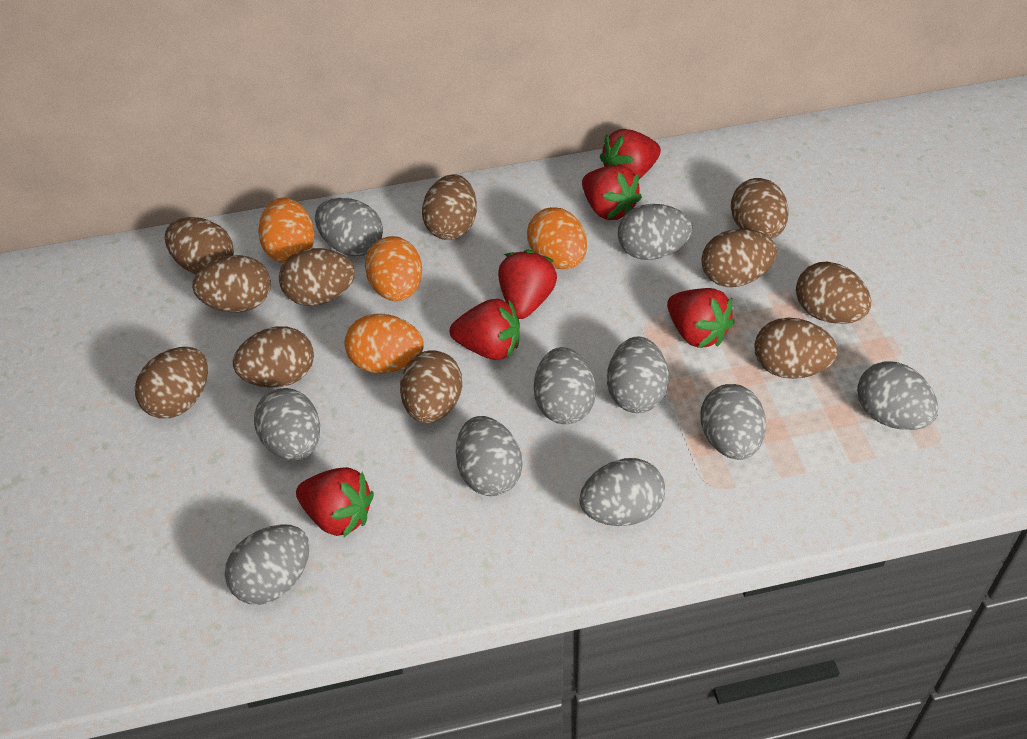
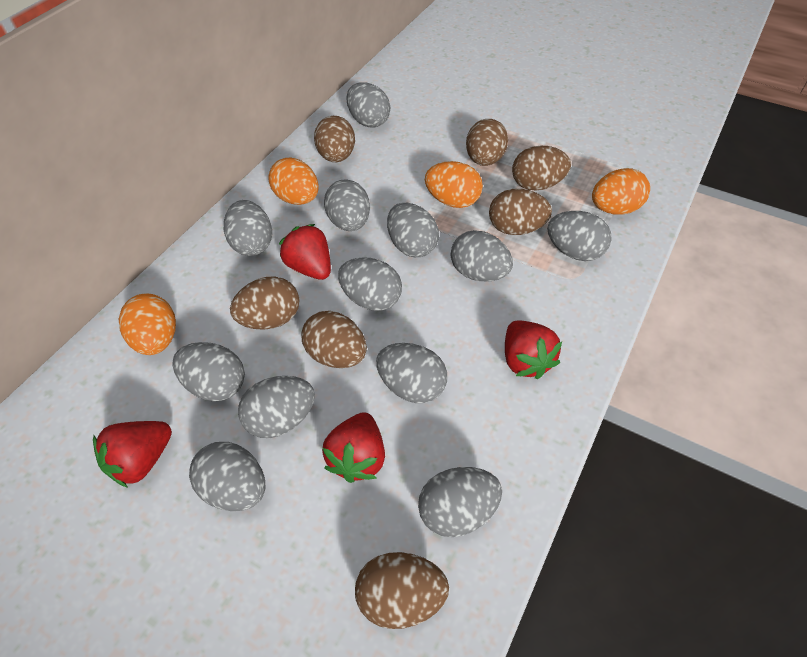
brown egg: 11 -> 7
grey egg: 10 -> 12
red strawberry: 6 -> 4

